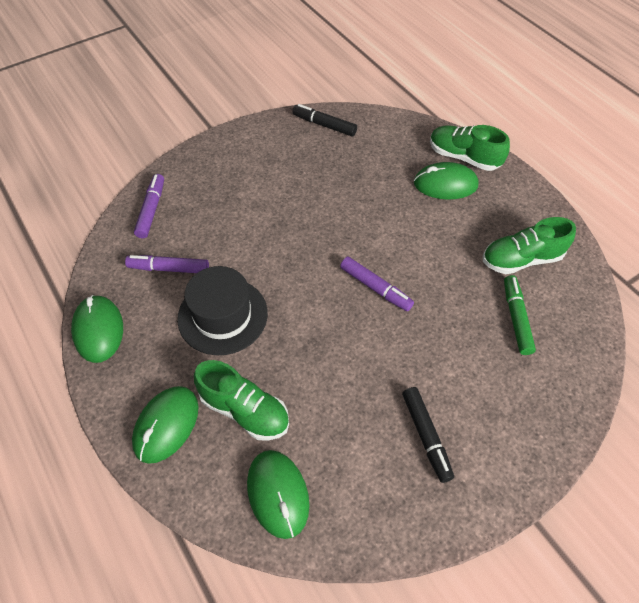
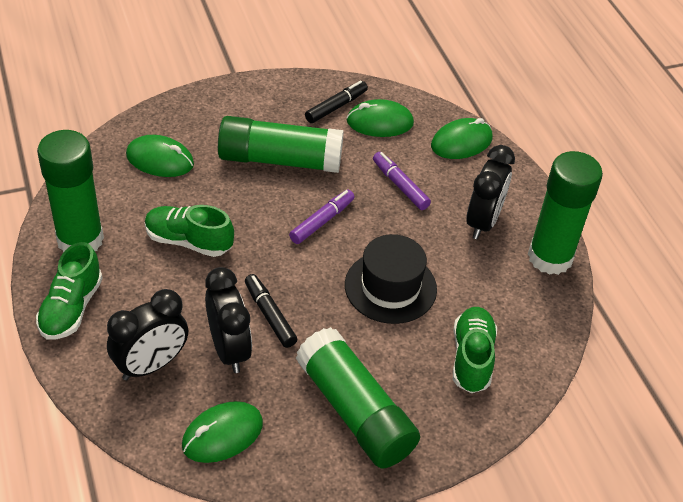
black clock: 0 -> 3
green glue stick: 0 -> 4
green marker: 1 -> 0
purple marker: 3 -> 2

